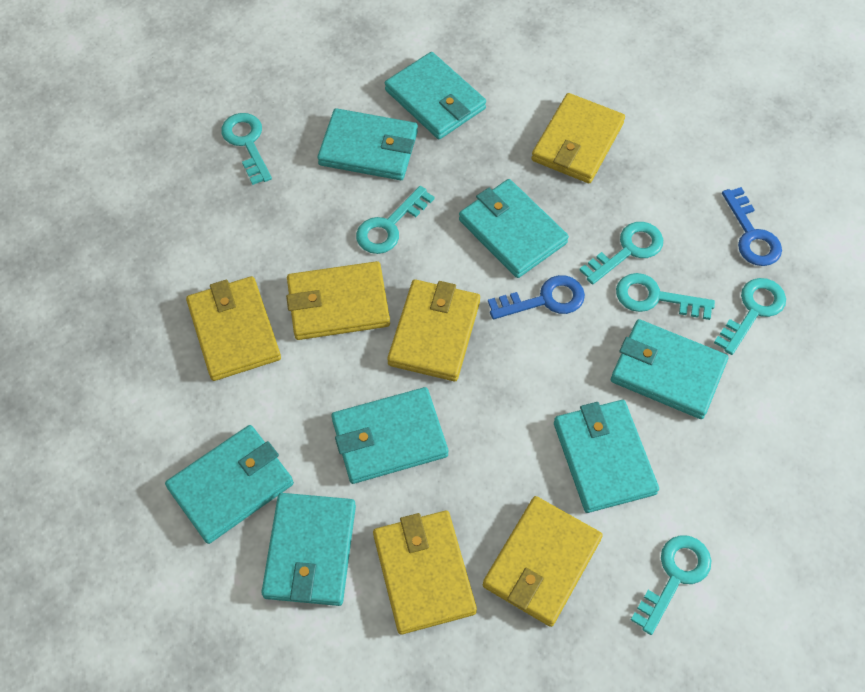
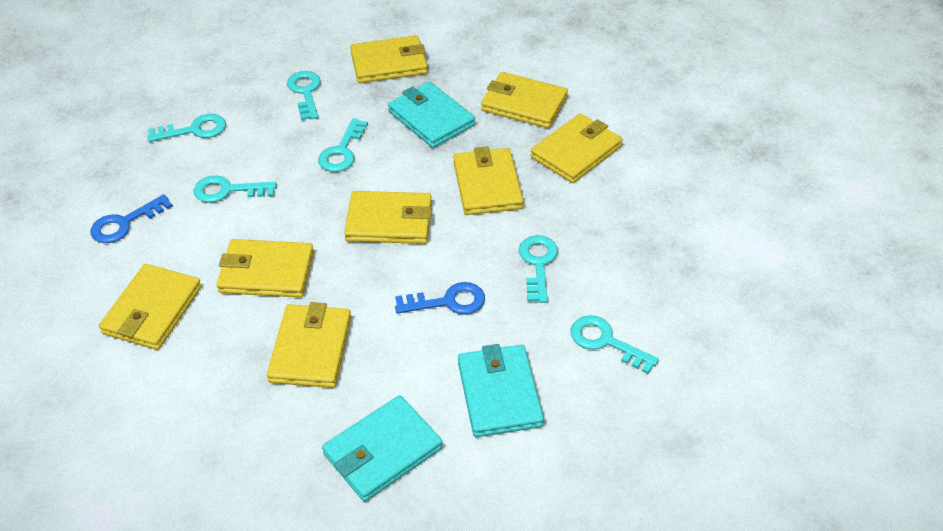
turquoise wallet: 8 -> 3
yellow wallet: 6 -> 8

